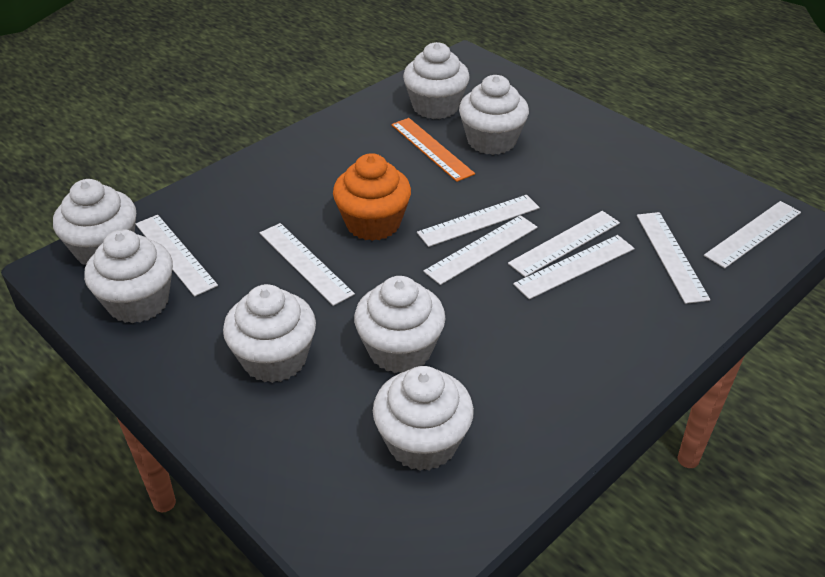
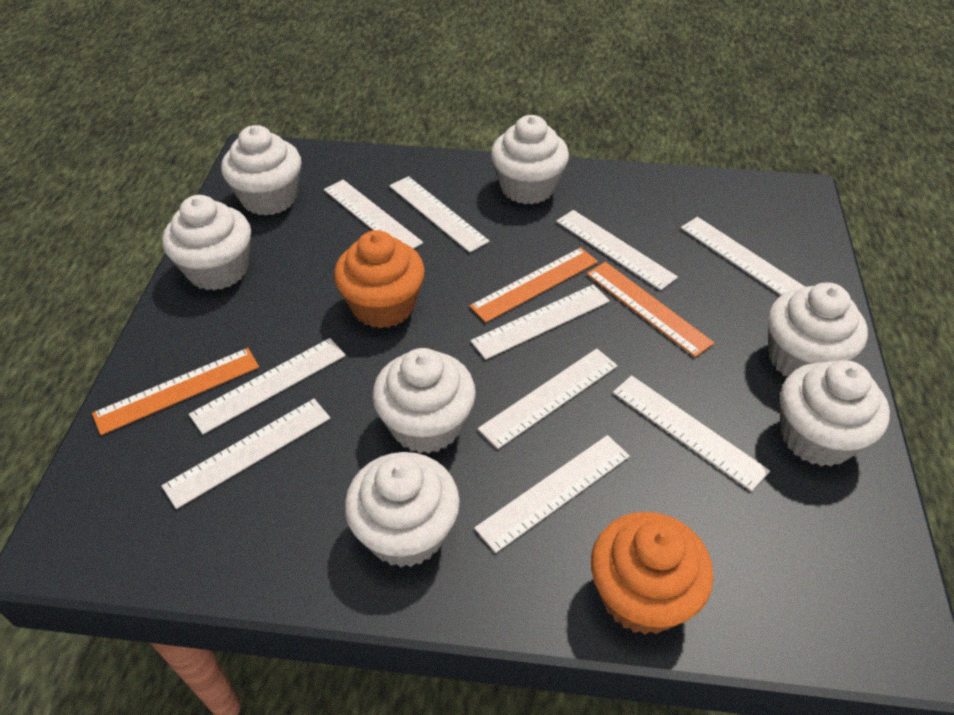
orange cupcake: 1 -> 2
orange ruler: 1 -> 3
white ruler: 8 -> 10

